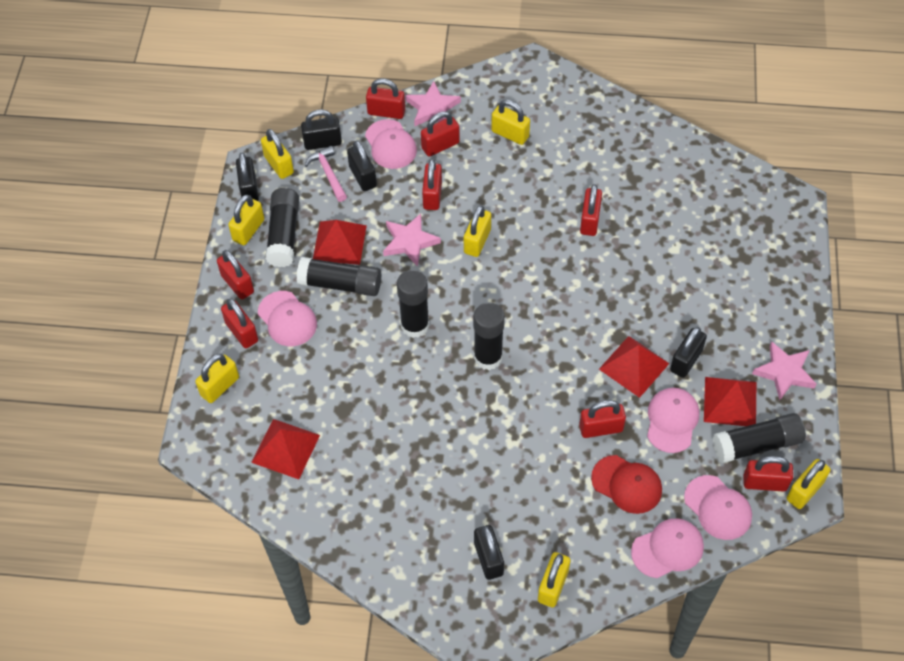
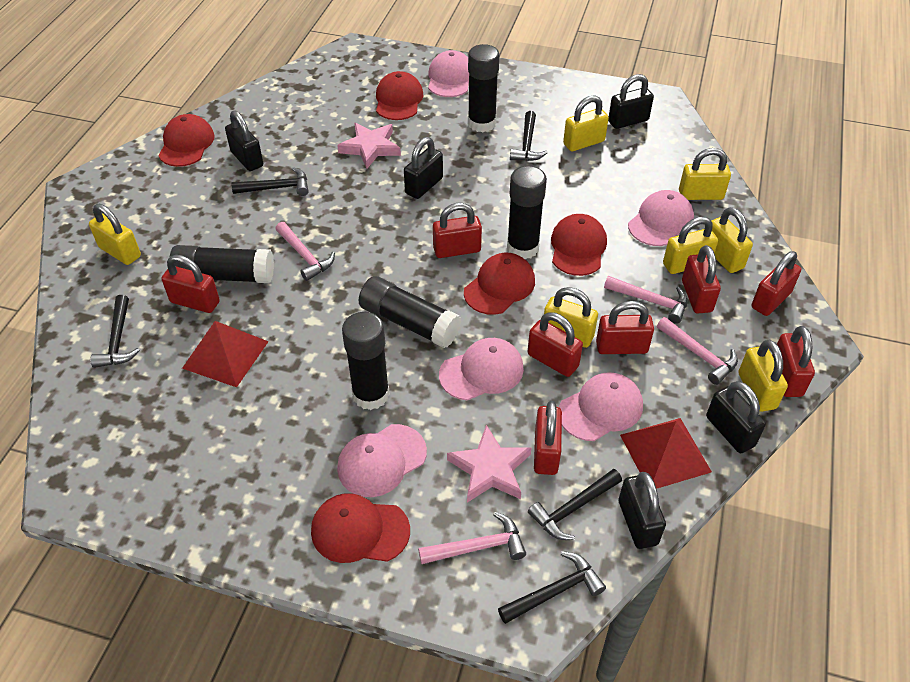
black hammer: 0 -> 5
pink hammer: 1 -> 4
pink star: 3 -> 2
red cap: 1 -> 5
red pyramid: 4 -> 2

